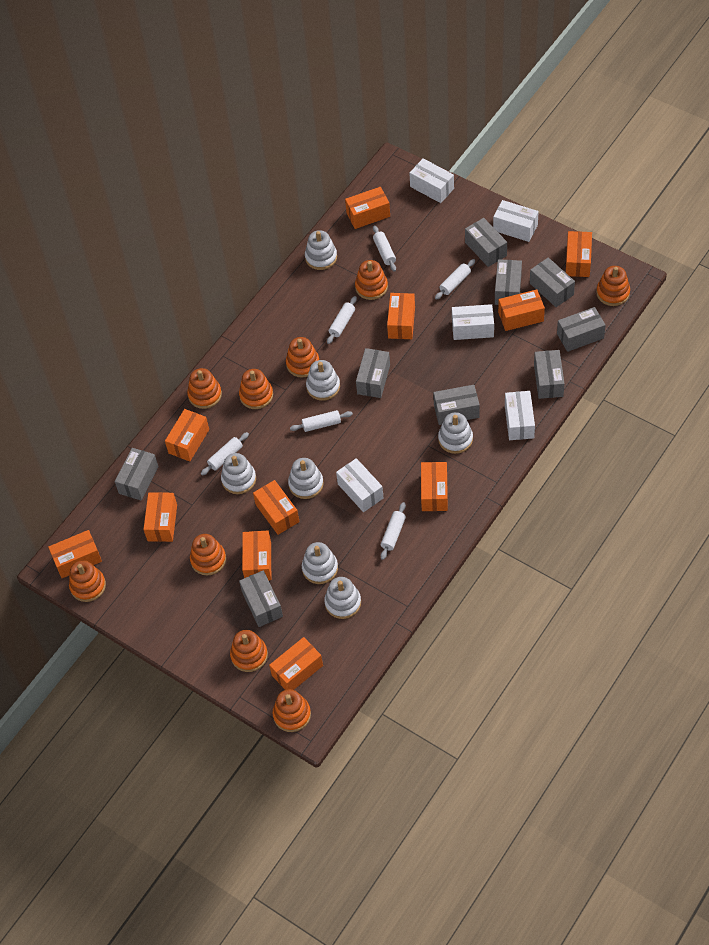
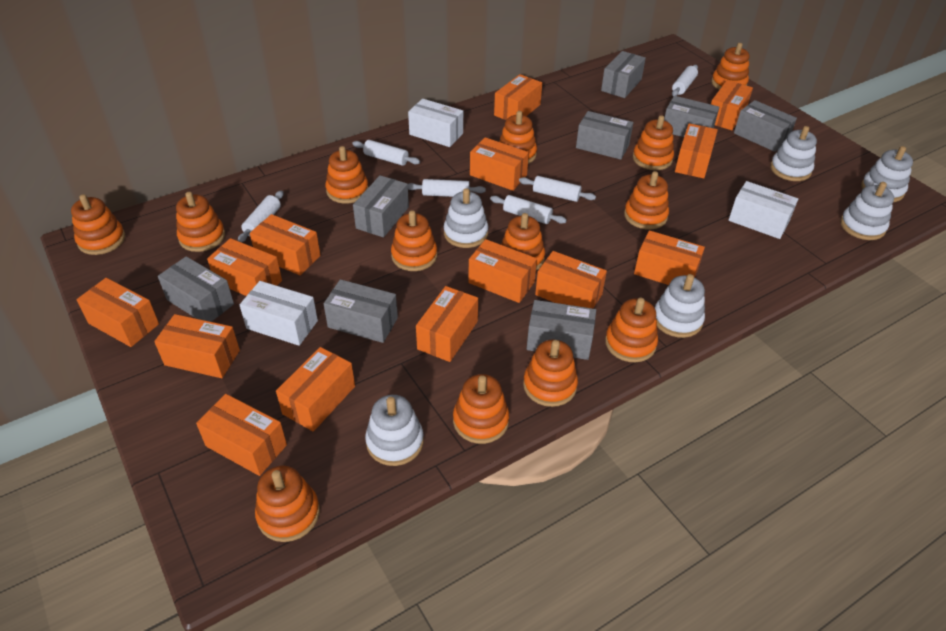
grey box: 9 -> 8
orange box: 11 -> 14
orange stacking toy: 9 -> 13
white box: 5 -> 3
white stacking toy: 7 -> 6

